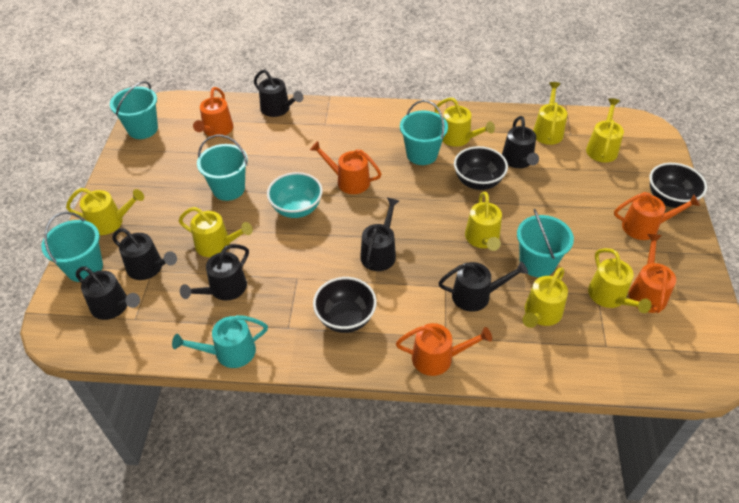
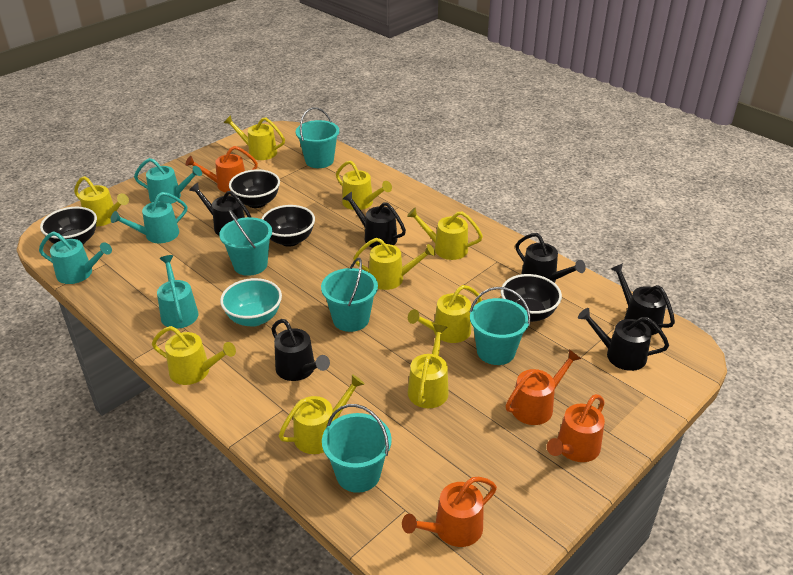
black bowl: 3 -> 4
black watering can: 7 -> 6
orange watering can: 5 -> 4
turquoise watering can: 1 -> 4
yellow watering can: 8 -> 9

